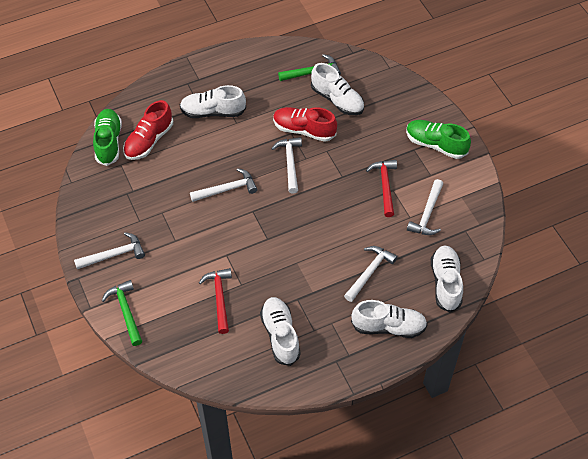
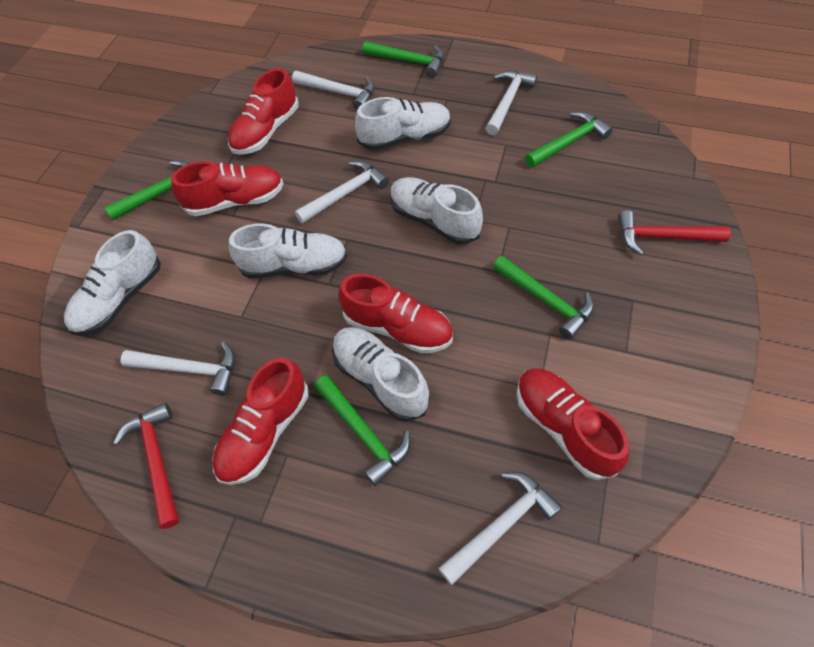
green hammer: 2 -> 5
green shoe: 2 -> 0
red shoe: 2 -> 5

